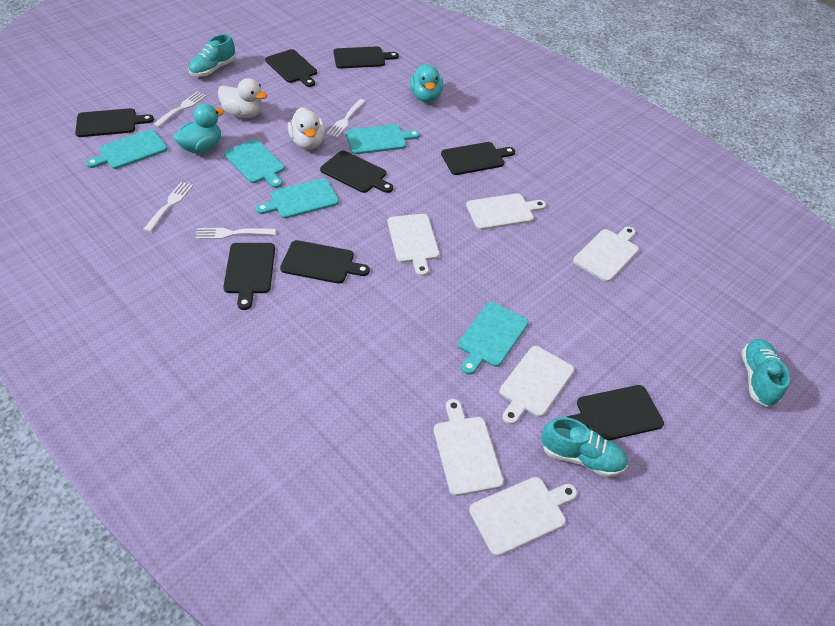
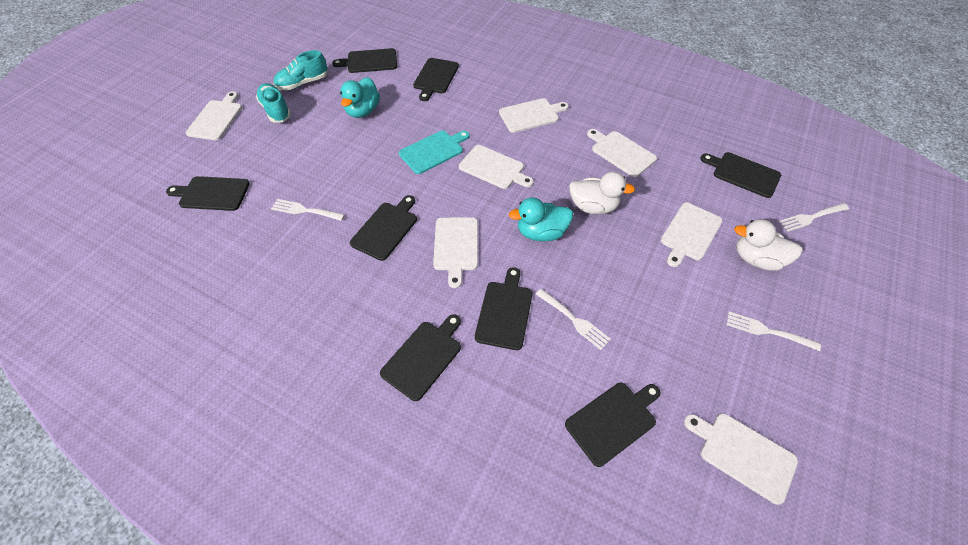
turquoise cutting board: 5 -> 1
turquoise shoe: 3 -> 2
white cutting board: 6 -> 7

